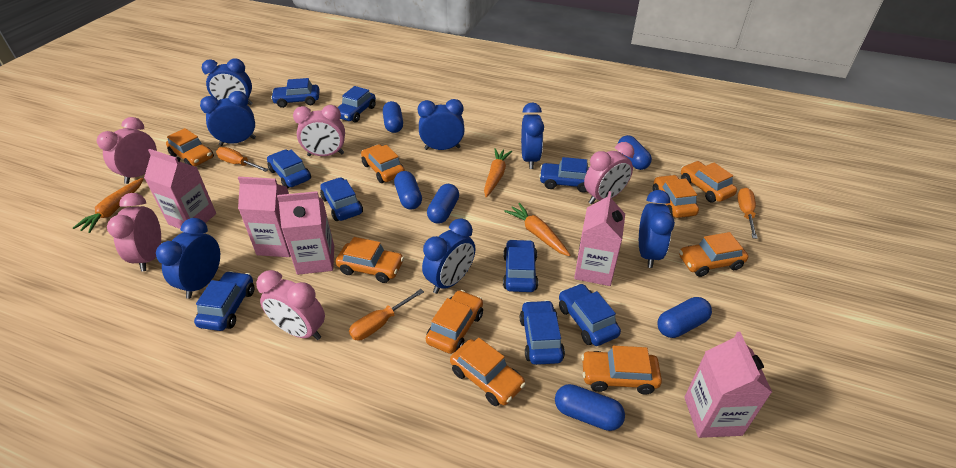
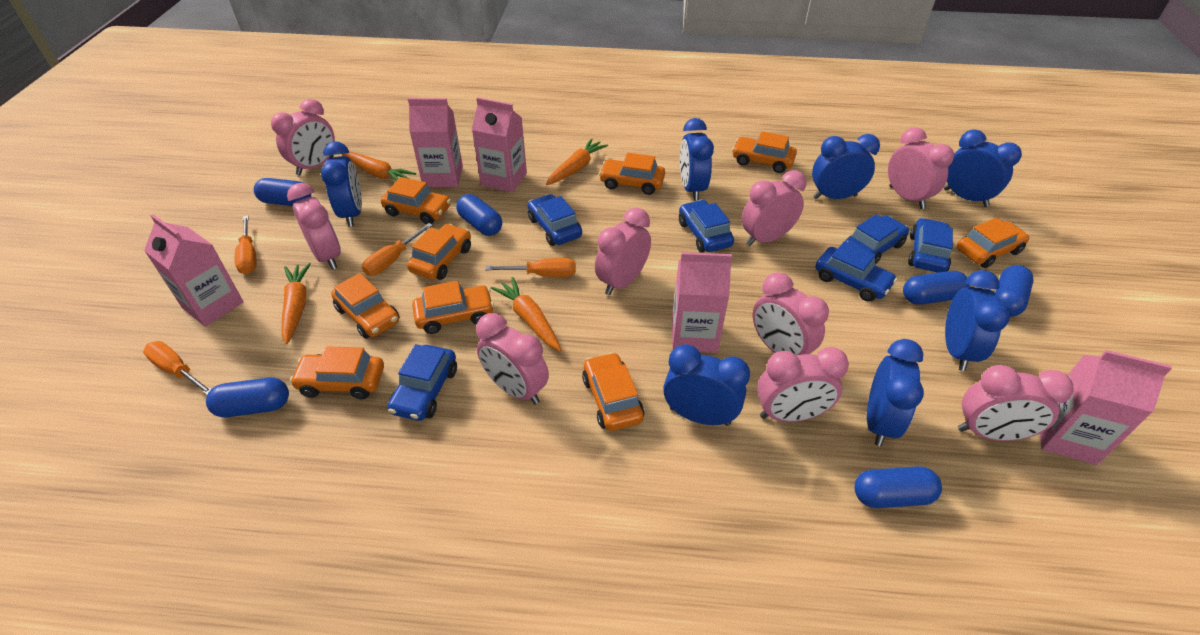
blue car: 9 -> 6
orange carrot: 3 -> 4
orange screwdriver: 3 -> 4
pink clock: 5 -> 9

